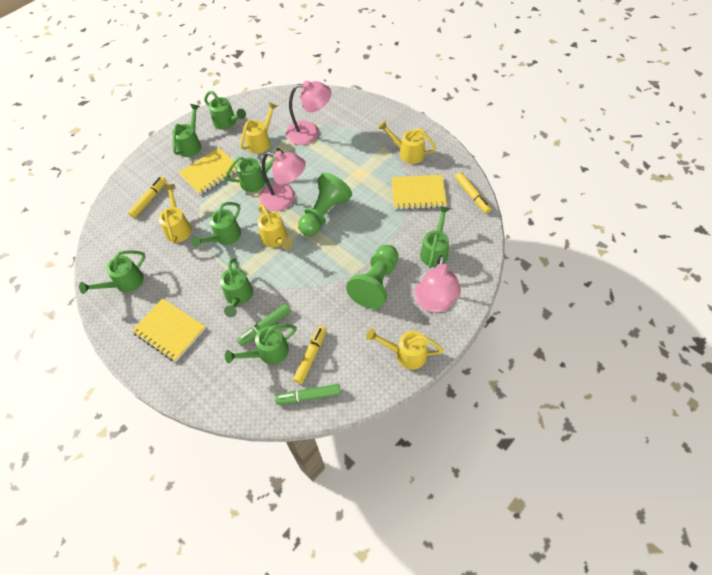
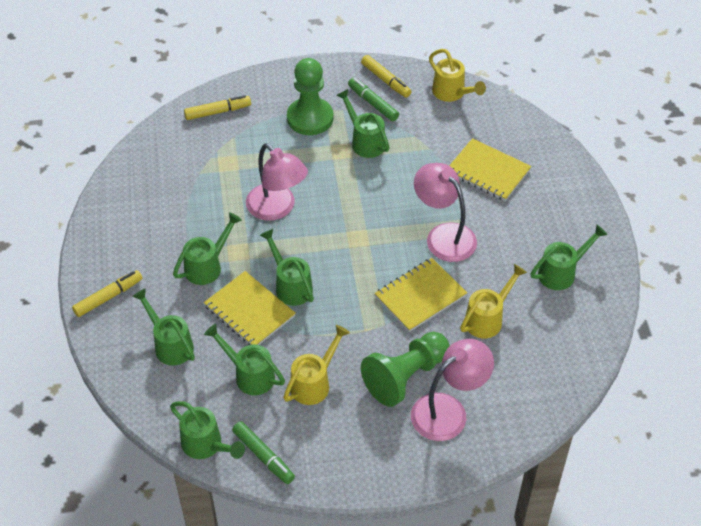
green watering can: 8 -> 7
yellow watering can: 5 -> 3

